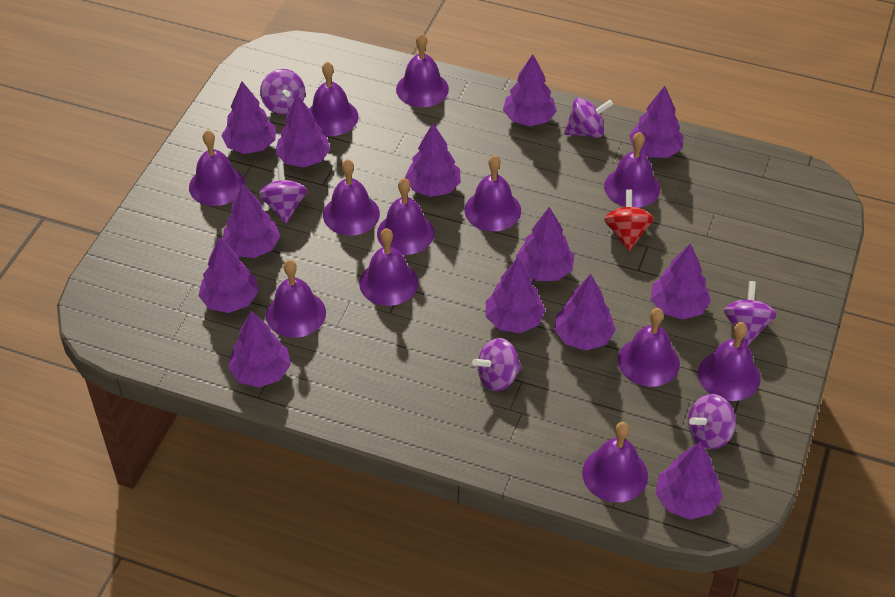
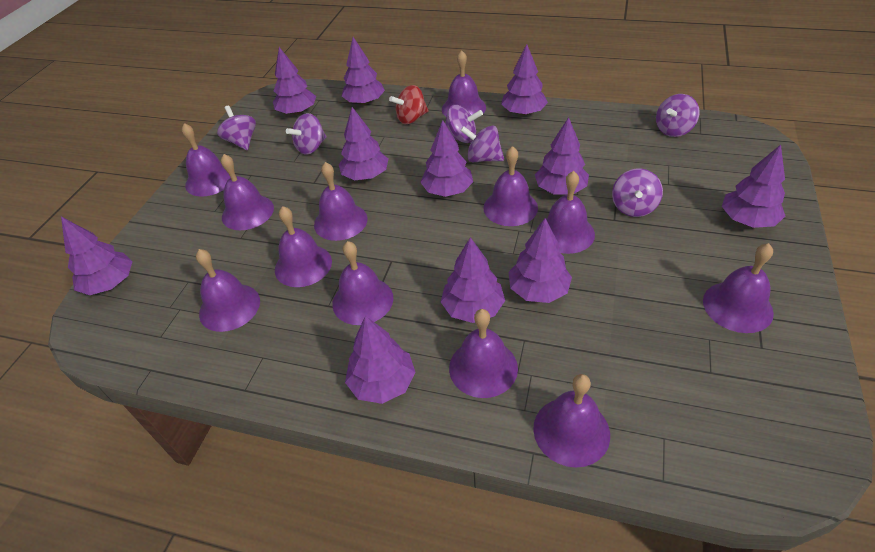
purple tree: 13 -> 11

